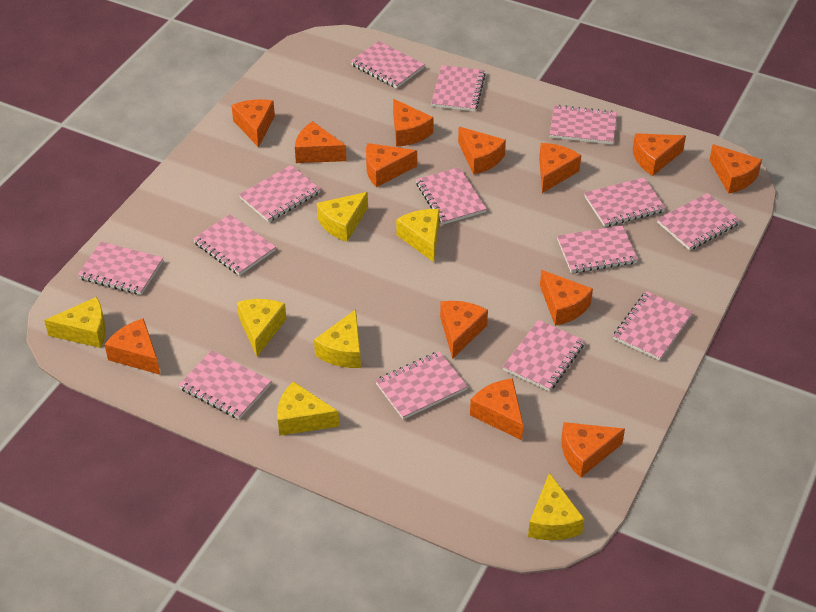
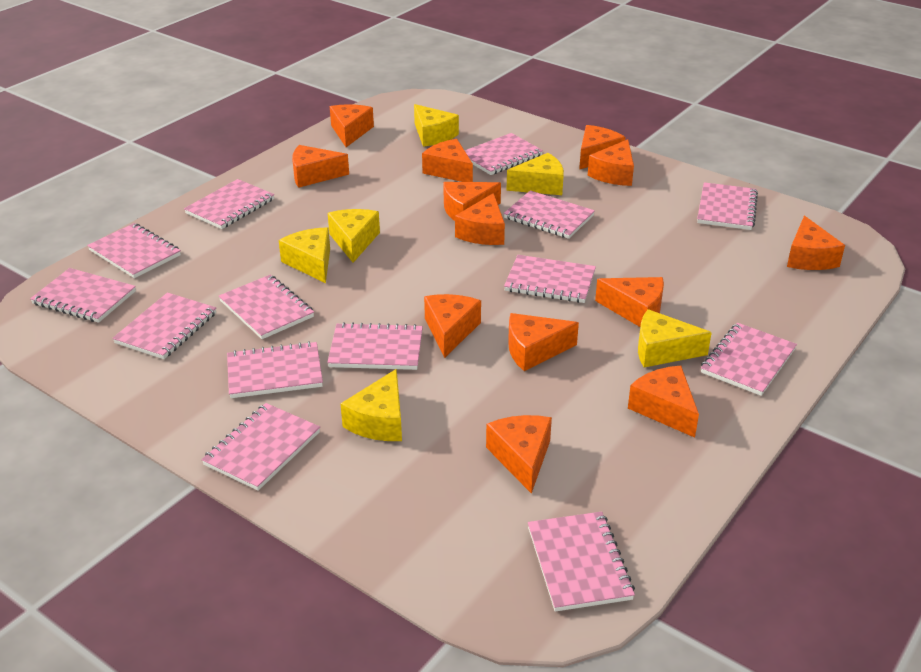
yellow cheese: 7 -> 6

